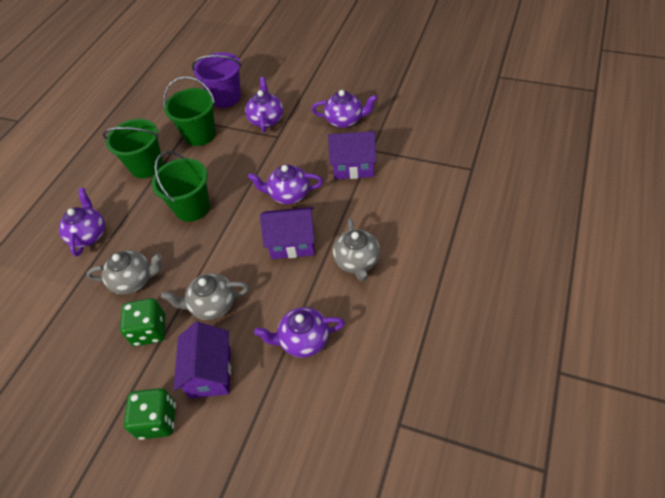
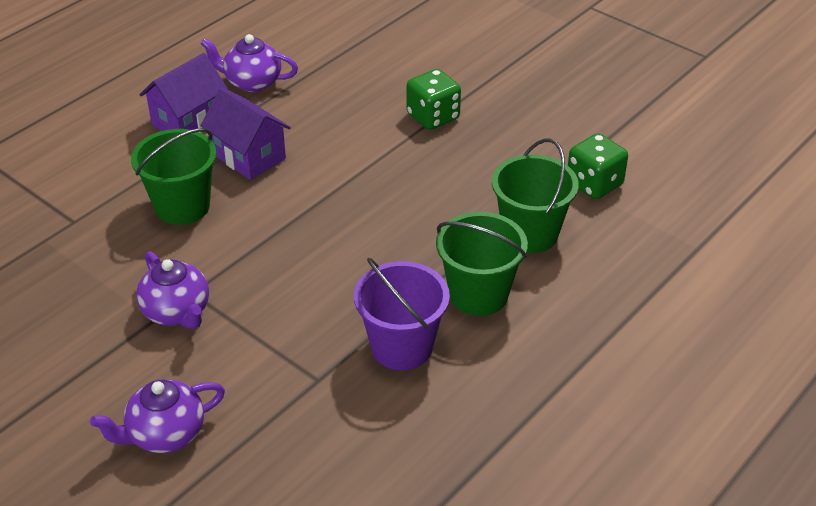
grey teapot: 3 -> 0
purple house: 3 -> 2
purple teapot: 5 -> 3

